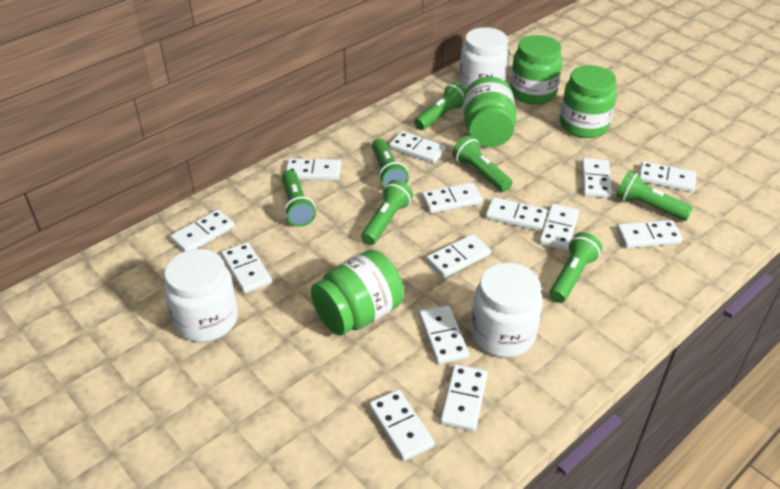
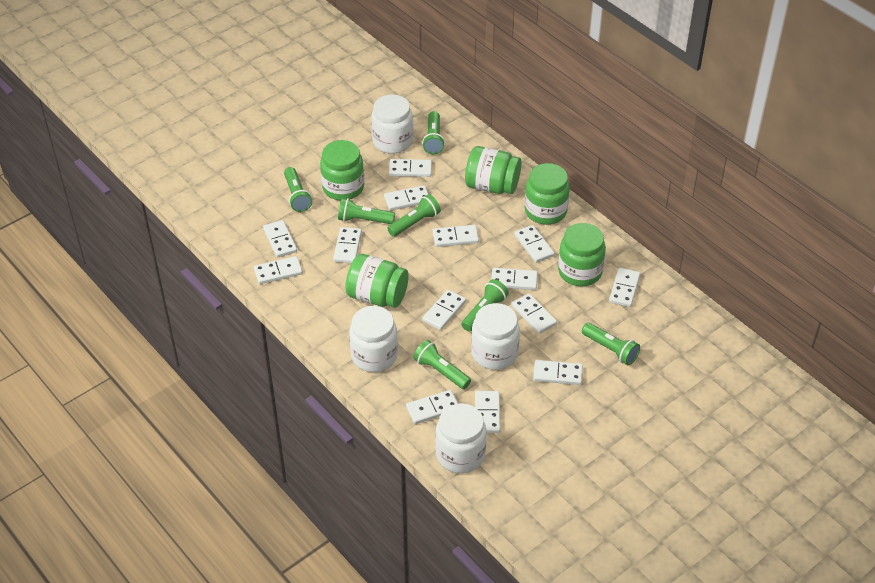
green jar: 4 -> 5
white jar: 3 -> 4

